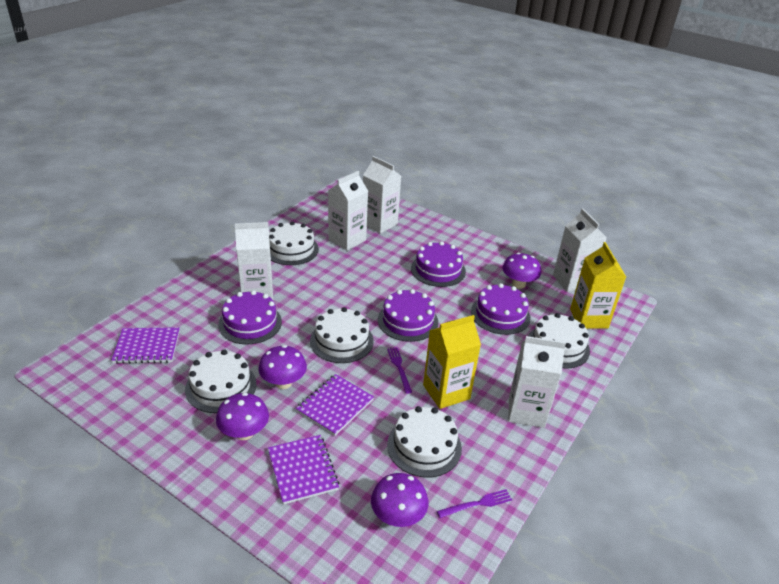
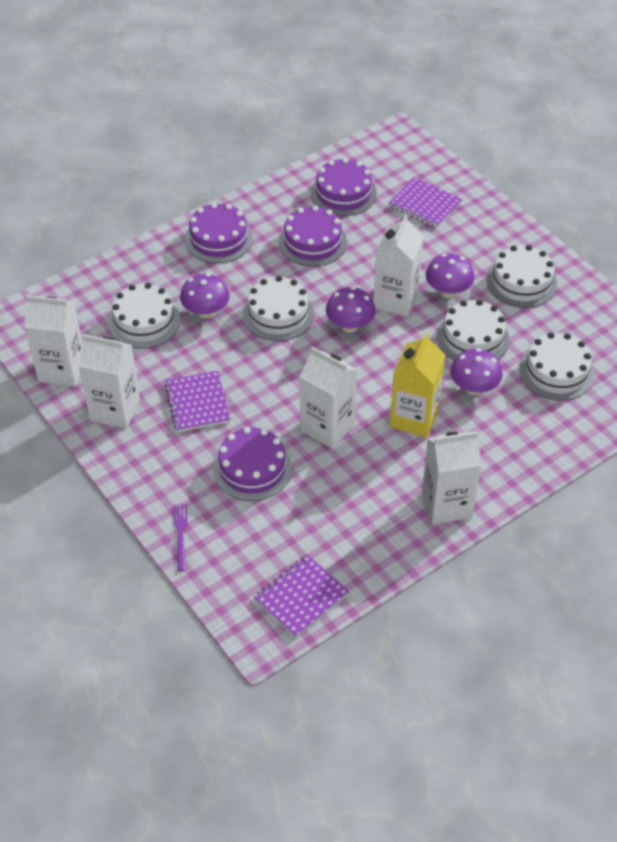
purple fork: 2 -> 1
yellow carton: 2 -> 1

